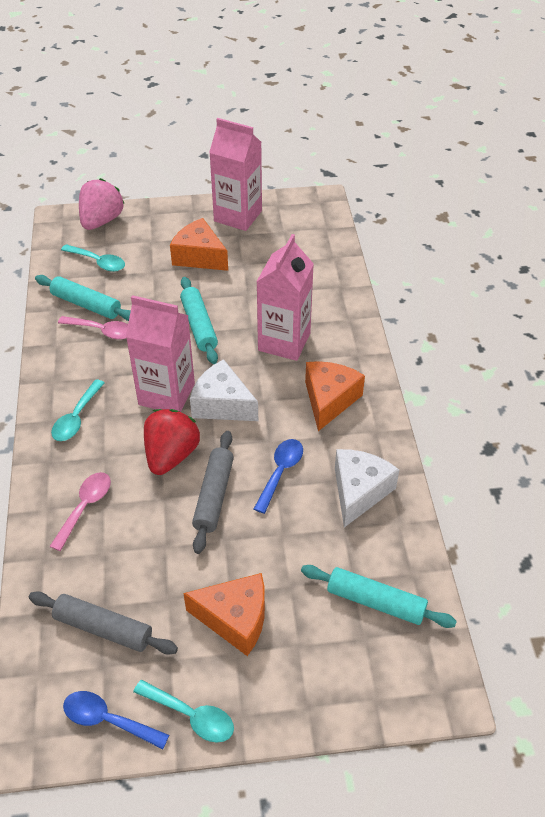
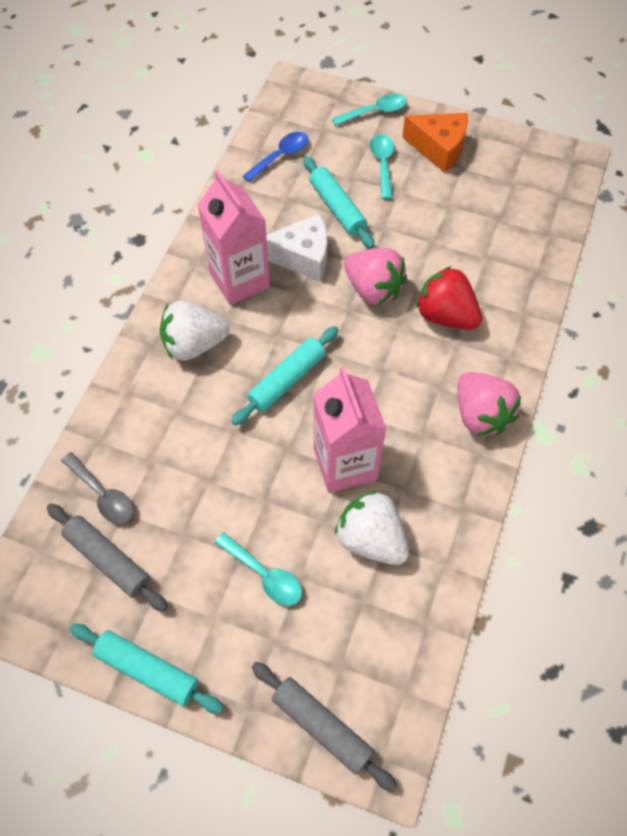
blue spoon: 2 -> 1
grey spoon: 0 -> 1
orange cheese: 3 -> 1
pink carton: 3 -> 2
pink spoon: 2 -> 0
pink strawberry: 1 -> 2
white cheese: 2 -> 1
white strawberry: 0 -> 2

